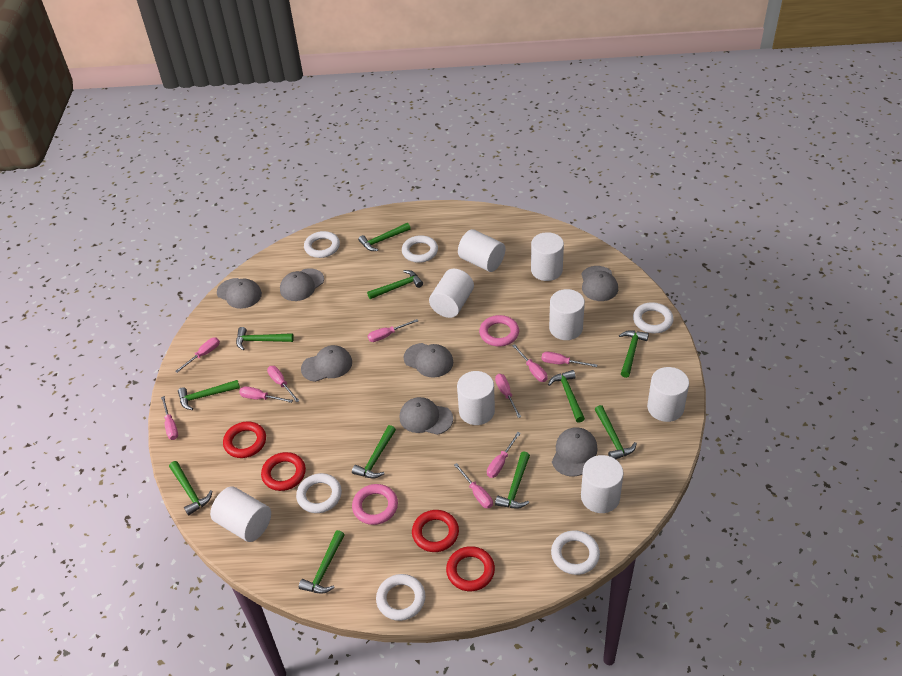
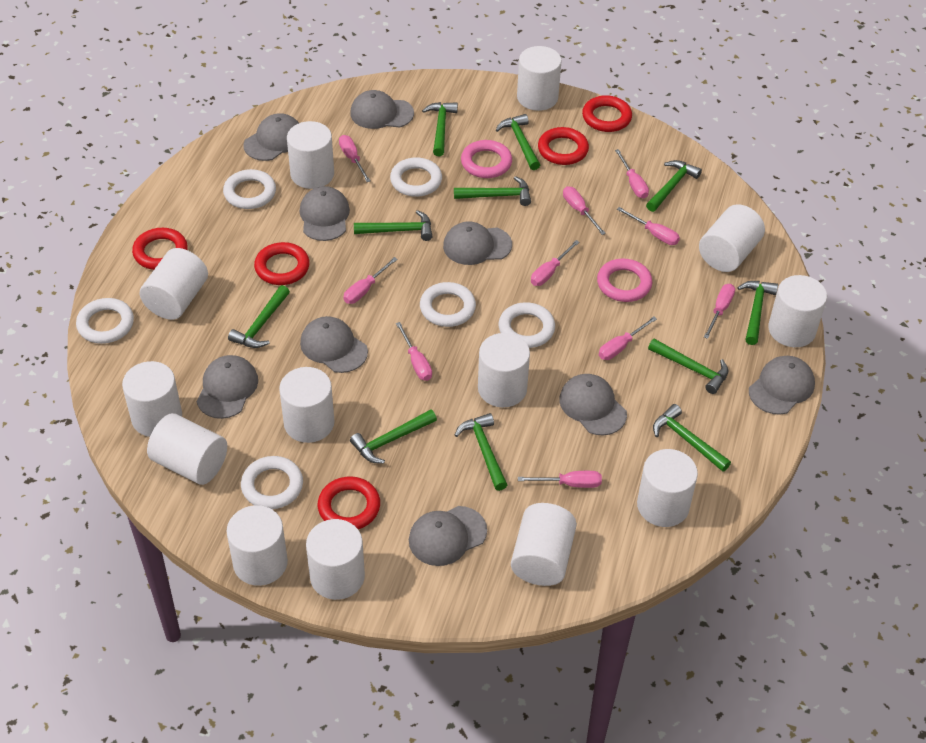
grey cap: 7 -> 9
red ring: 4 -> 5
white cylinder: 8 -> 13

